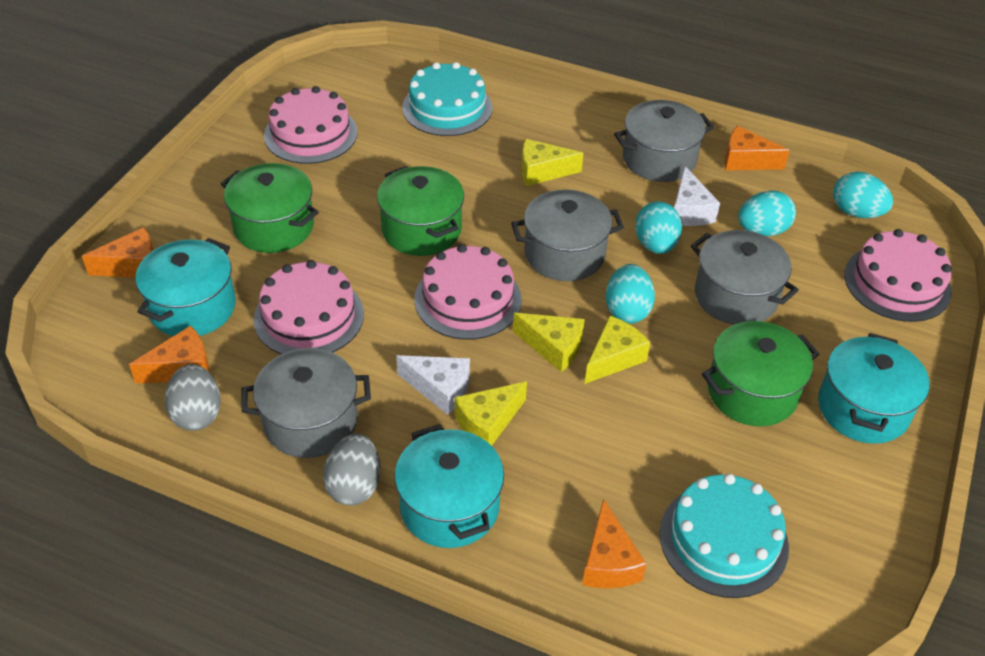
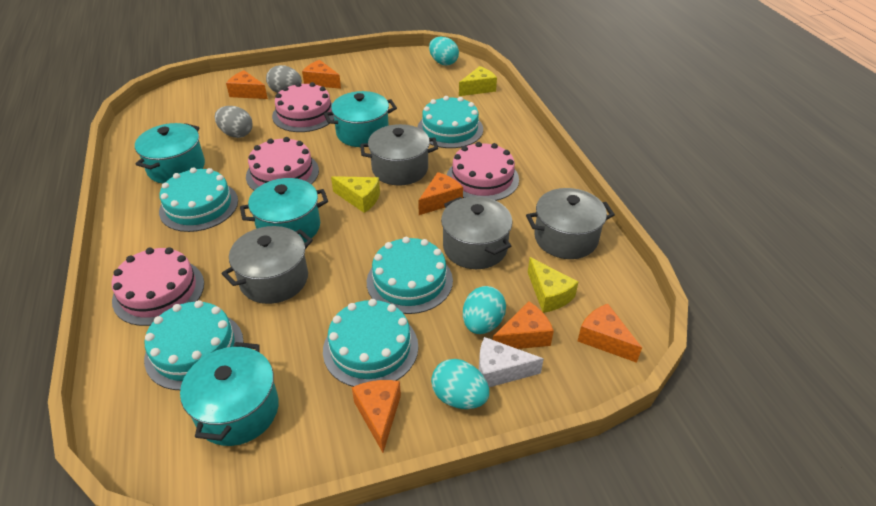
green pot: 3 -> 0
orange cheese: 4 -> 6
turquoise cake: 2 -> 5
turquoise egg: 4 -> 3
turquoise pot: 3 -> 4
white cheese: 2 -> 1
yellow cheese: 4 -> 3

